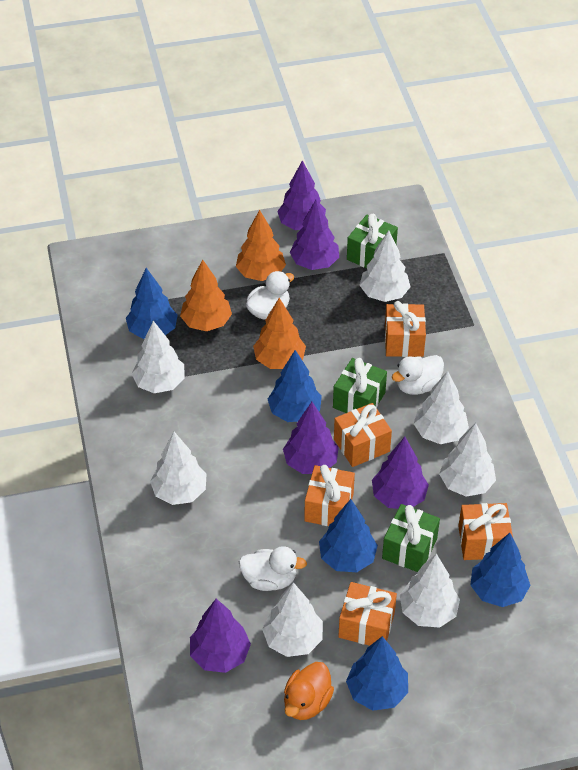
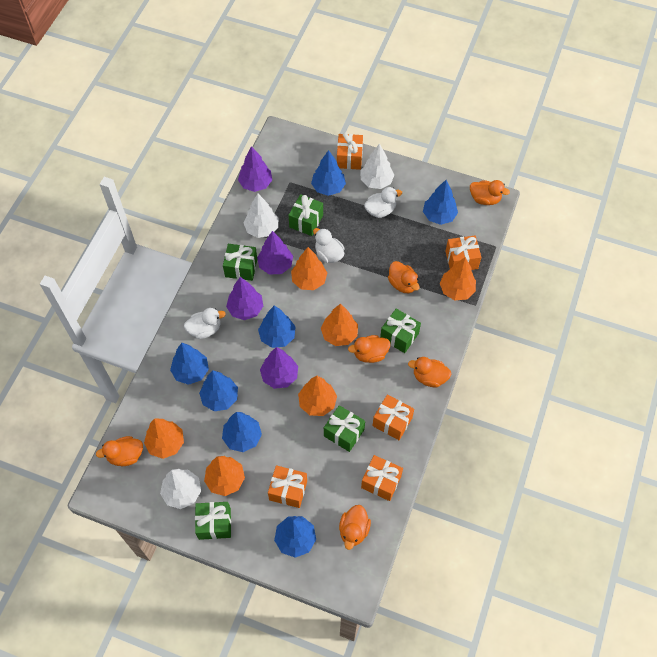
blue tree: 5 -> 7
green gift: 3 -> 5
orange duck: 1 -> 6
orange tree: 3 -> 6
purple tree: 5 -> 4
white tree: 7 -> 3

